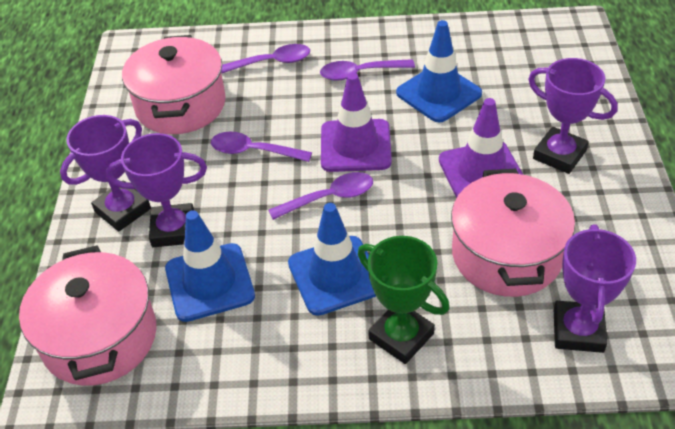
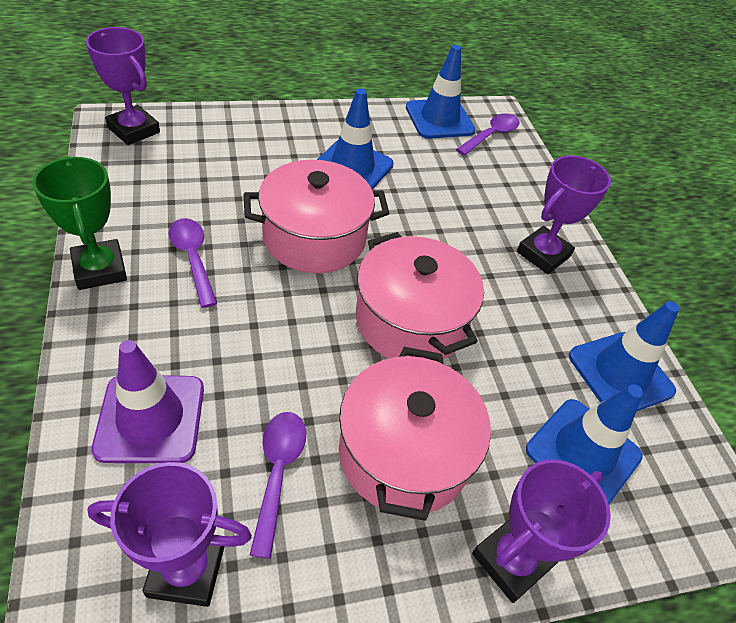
blue traffic cone: 3 -> 4
purple spoon: 4 -> 3
purple traffic cone: 2 -> 1

